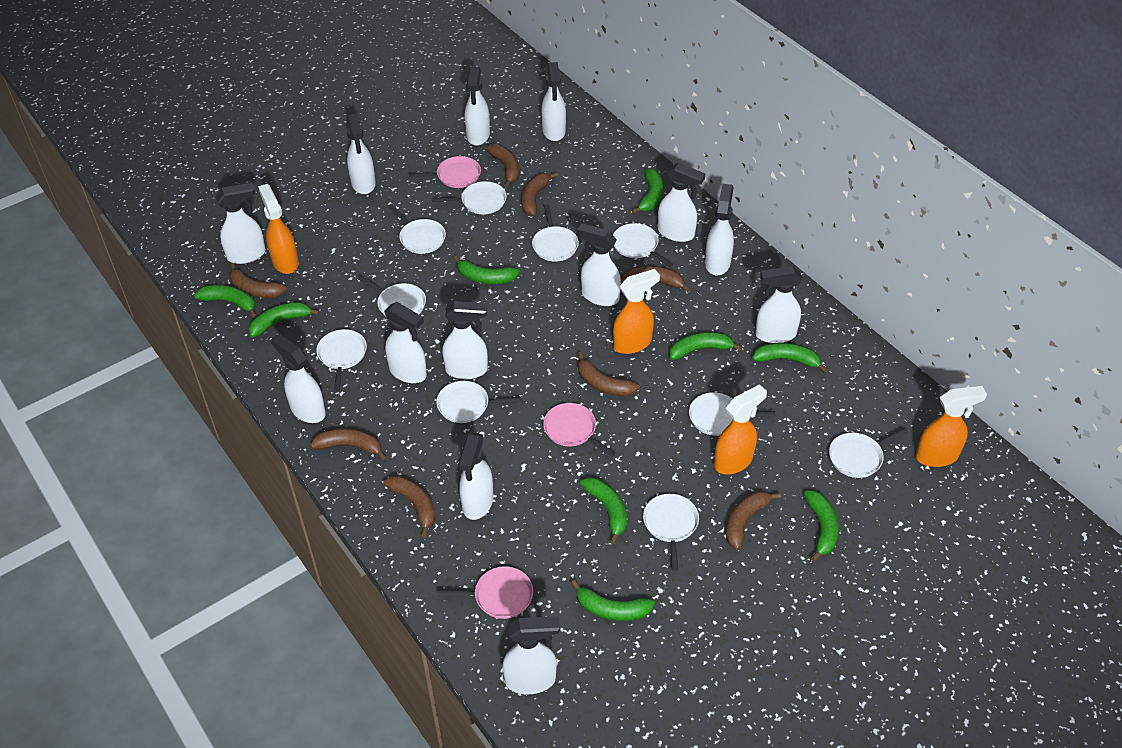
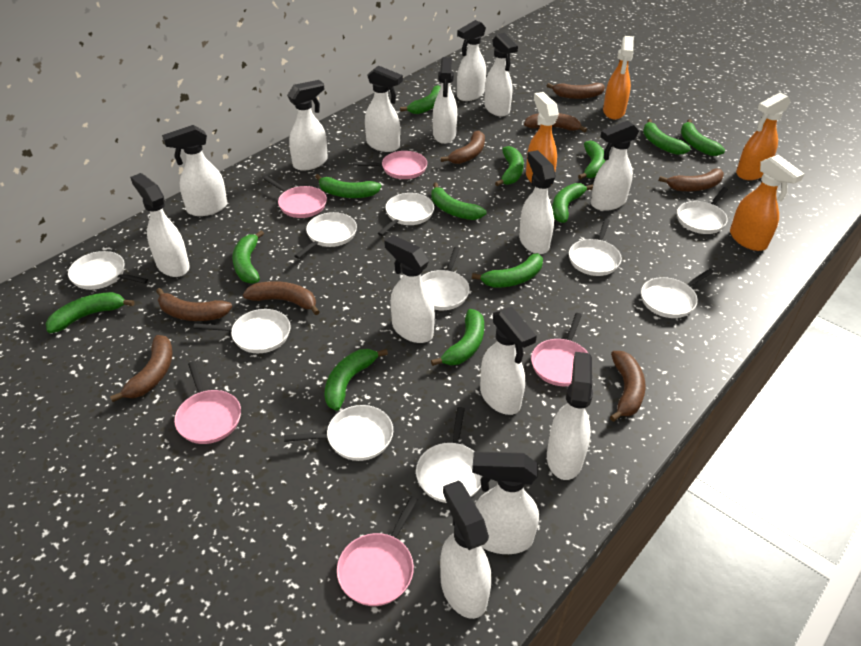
green banana: 9 -> 13
pink pan: 3 -> 5
white spray bottle: 13 -> 14

